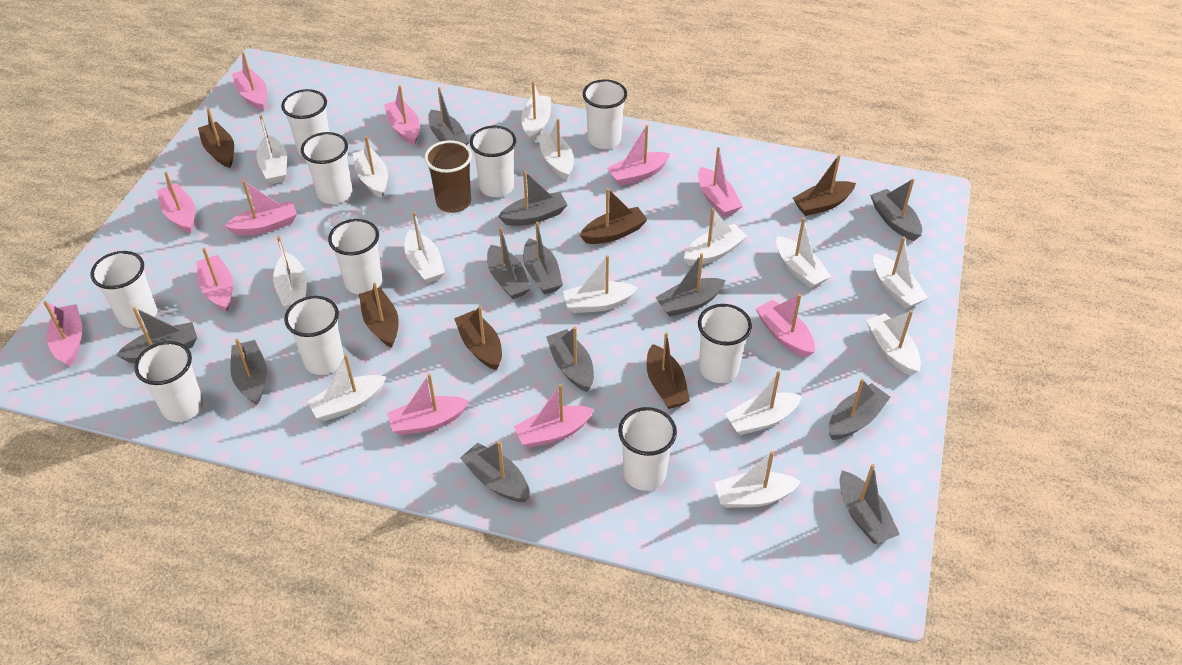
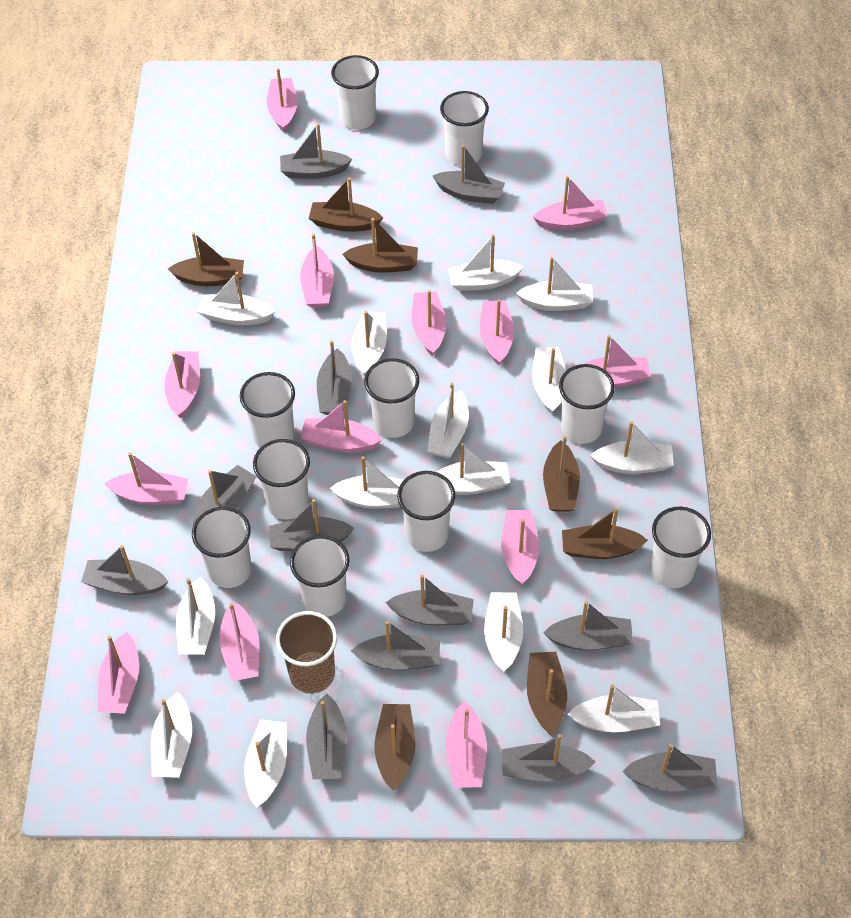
brown boat: 6 -> 7
pink boat: 11 -> 13

